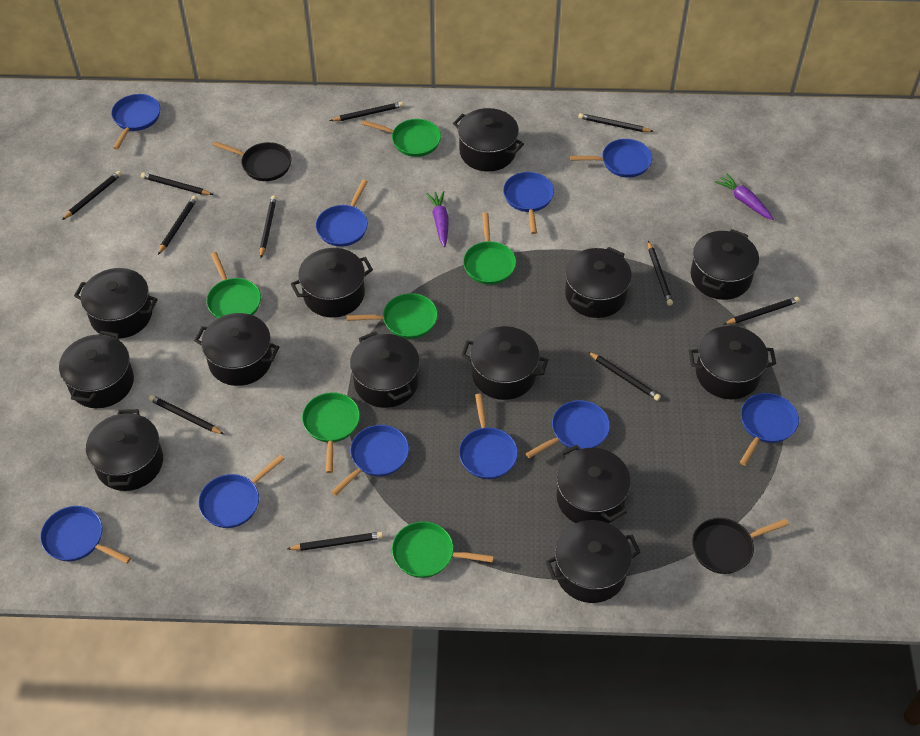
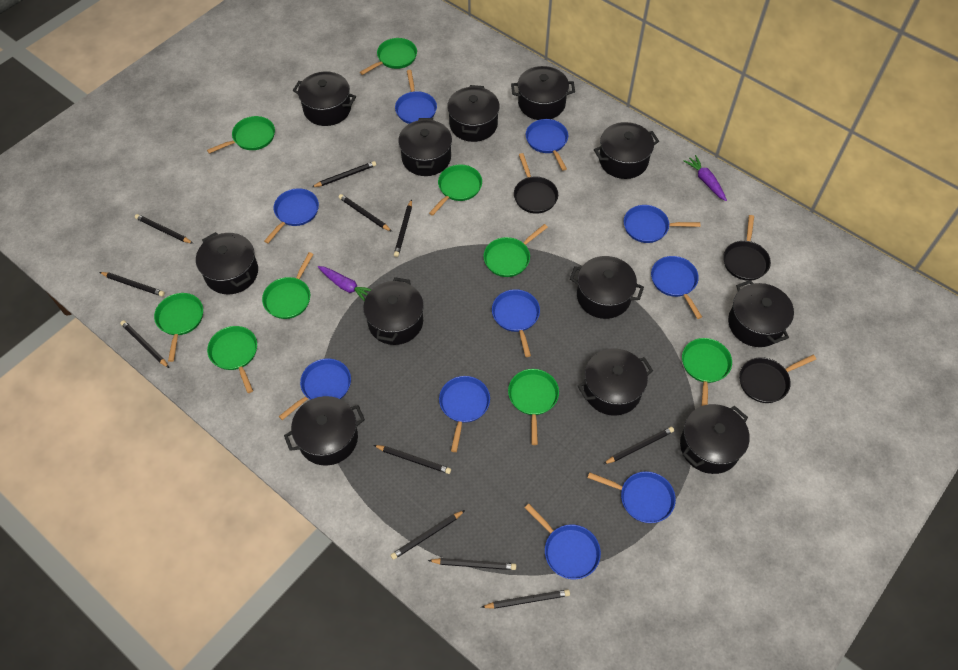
black pan: 2 -> 3
black pot: 13 -> 12
green pan: 6 -> 9

